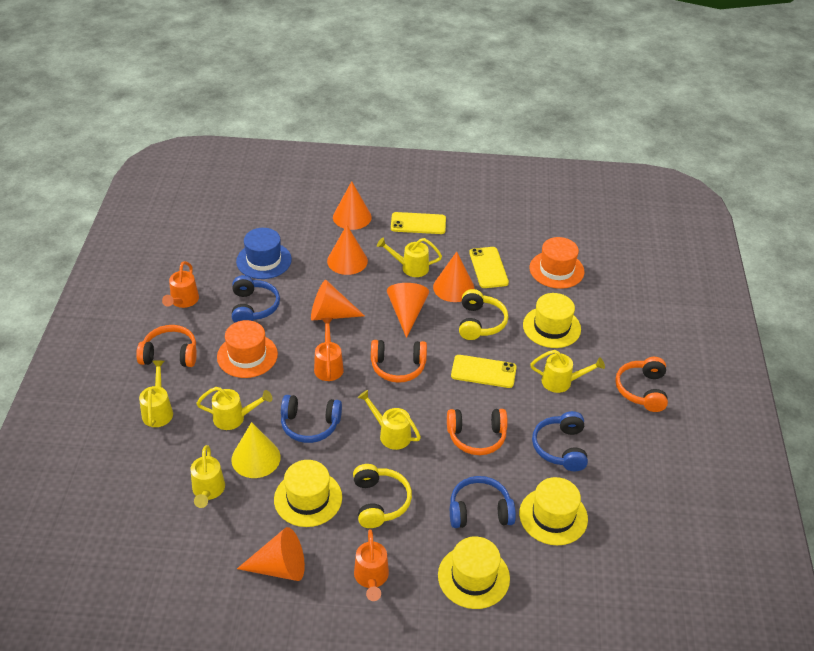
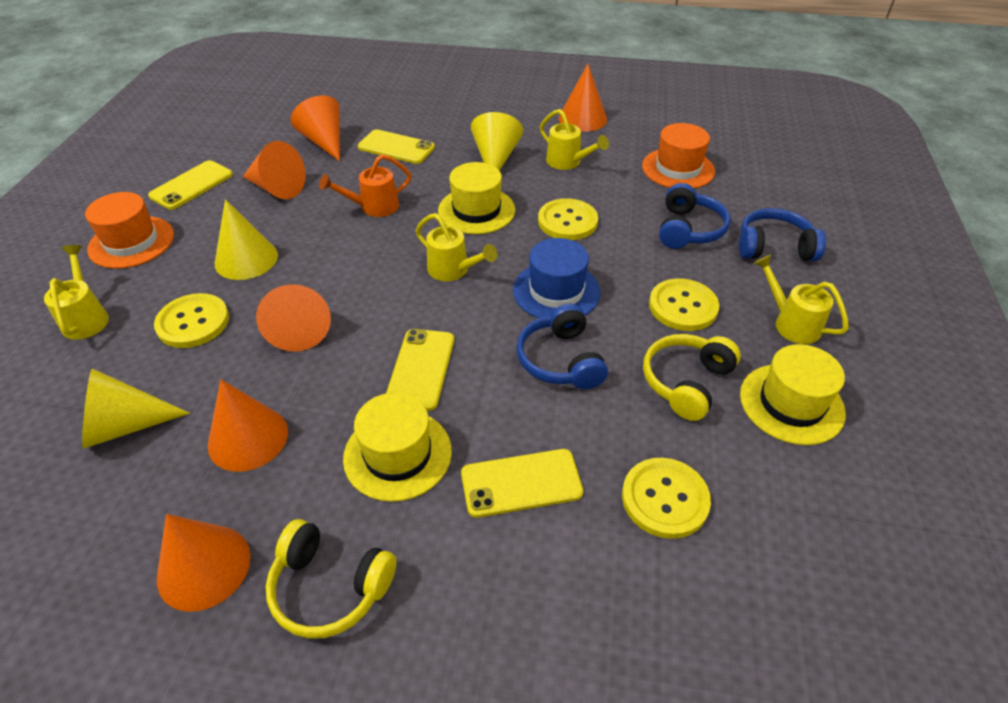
blue headphones: 4 -> 3
orange headphones: 4 -> 0
orange watering can: 3 -> 1
yellow button: 0 -> 4
yellow cone: 1 -> 3
yellow hat: 4 -> 3
yellow phone: 3 -> 4
yellow watering can: 6 -> 4

